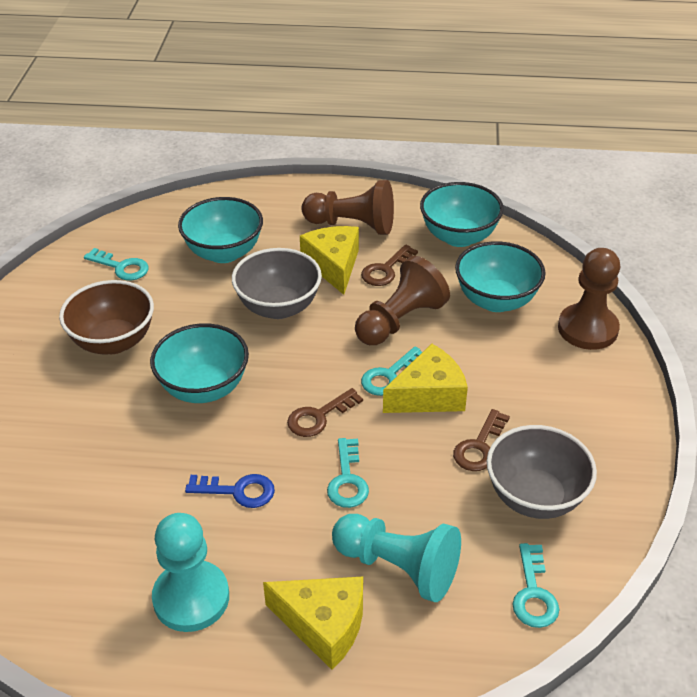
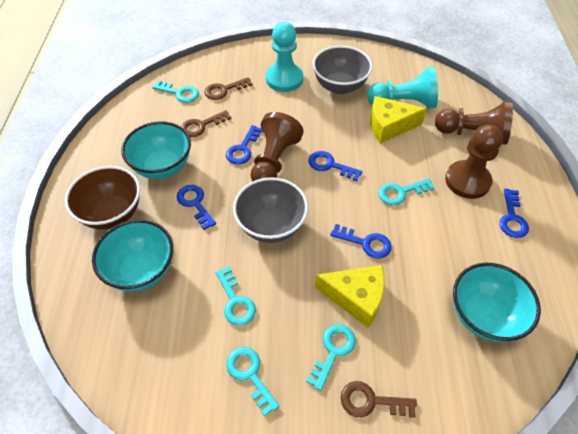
blue key: 1 -> 5
turquoise bowl: 4 -> 3
turquoise key: 4 -> 5
yellow cheese: 3 -> 2

